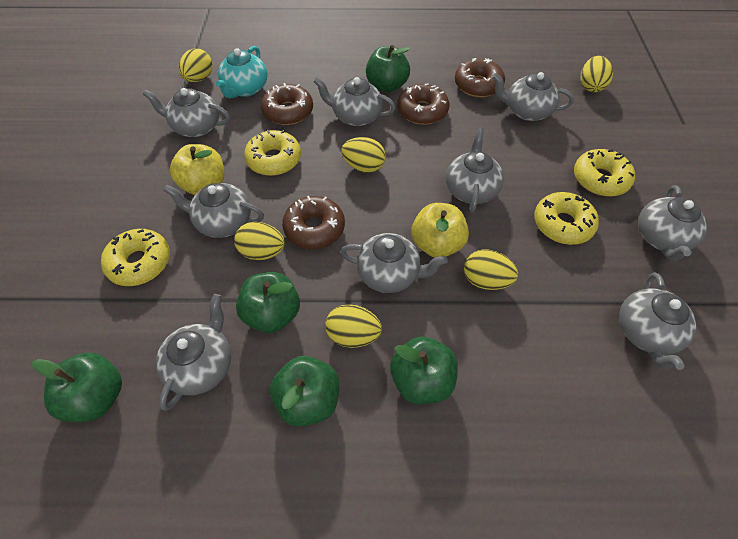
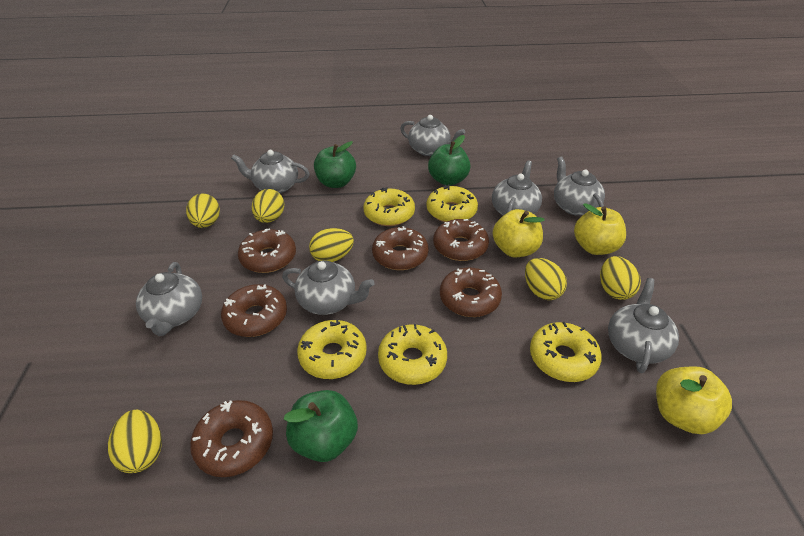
brown donut: 4 -> 6
green apple: 5 -> 3
grey teapot: 9 -> 7
turquoise teapot: 1 -> 0
yellow apple: 2 -> 3
yellow donut: 4 -> 5

